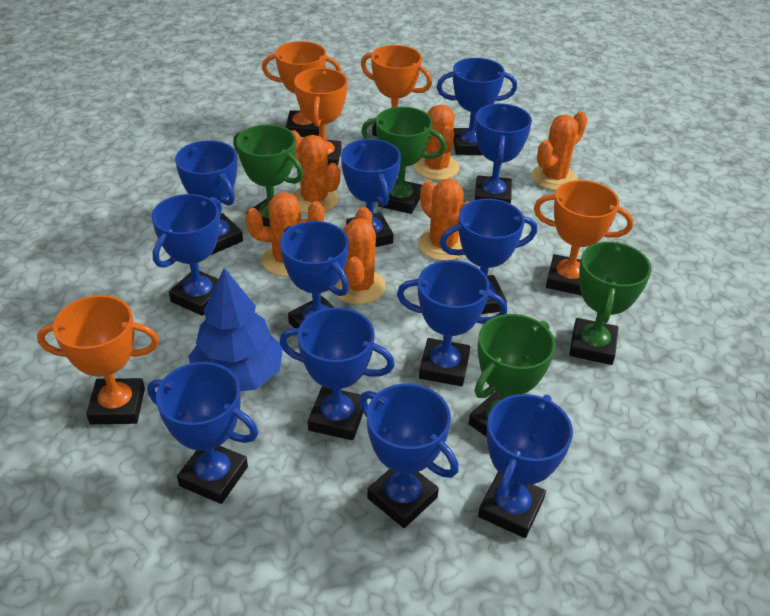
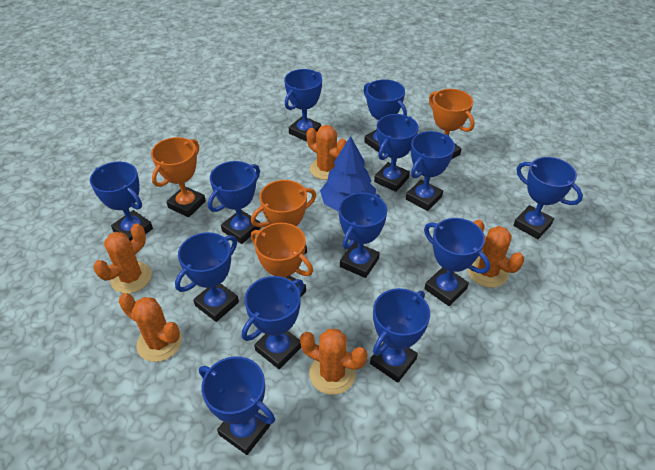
blue trophy: 12 -> 13
green trophy: 4 -> 0
orange cactus: 6 -> 5
orange trophy: 5 -> 4

